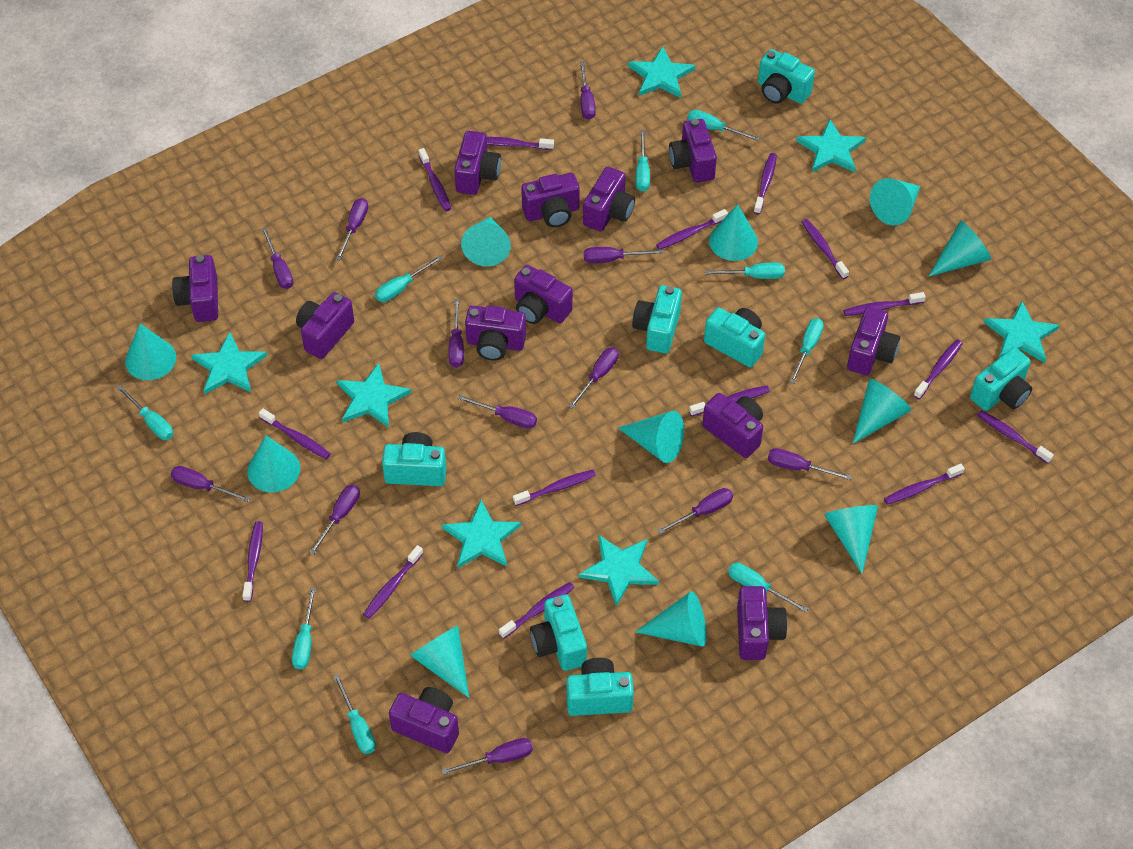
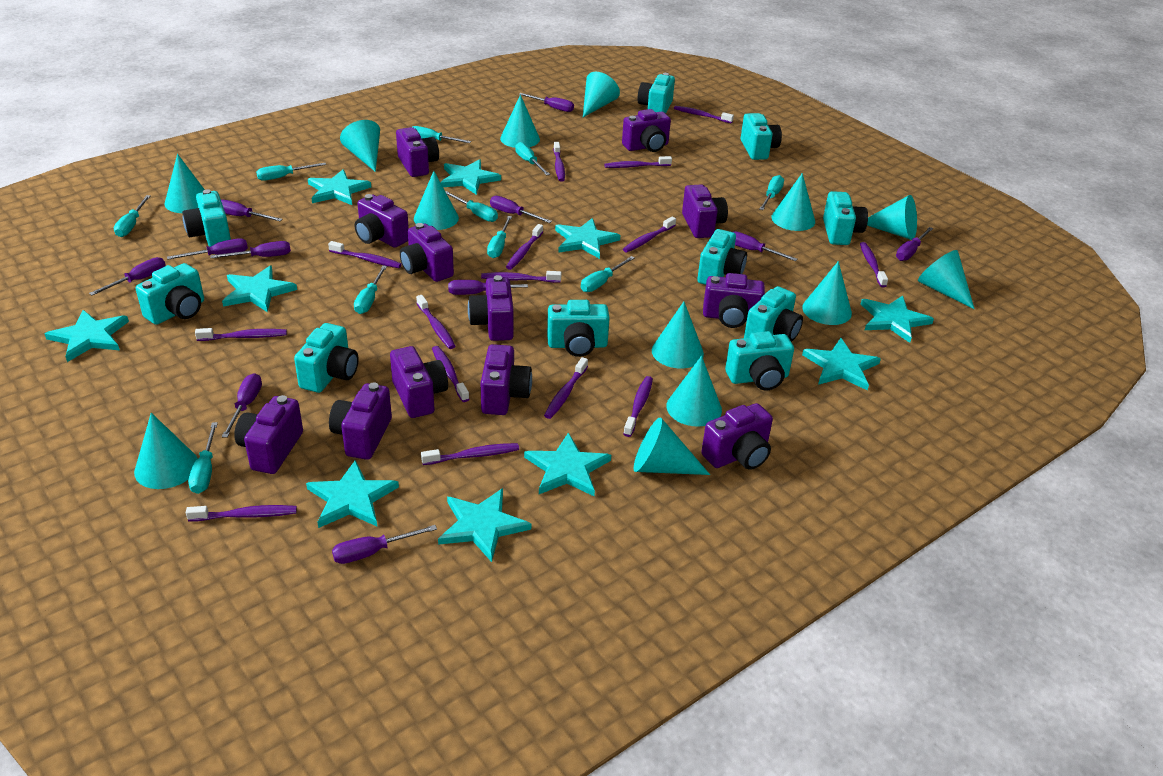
purple screwdriver: 12 -> 11
turquoise camera: 7 -> 10
turquoise cone: 11 -> 13
turquoise screwdriver: 9 -> 10
turquoise star: 7 -> 10

